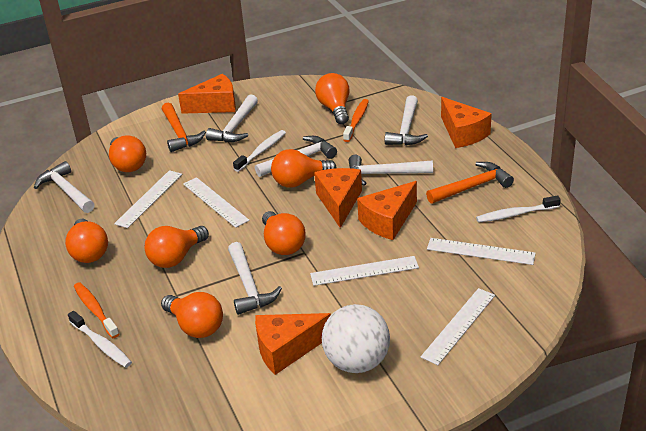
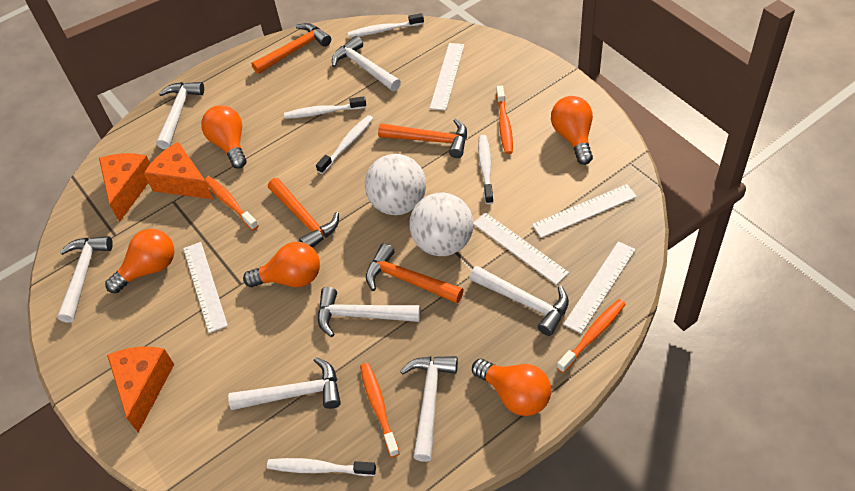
orange cheese: 5 -> 3
orange hammer: 2 -> 4
orange light bulb: 7 -> 5
orange toothbrush: 2 -> 4
white ball: 1 -> 2
white hammer: 6 -> 7
white toothbrush: 3 -> 5

